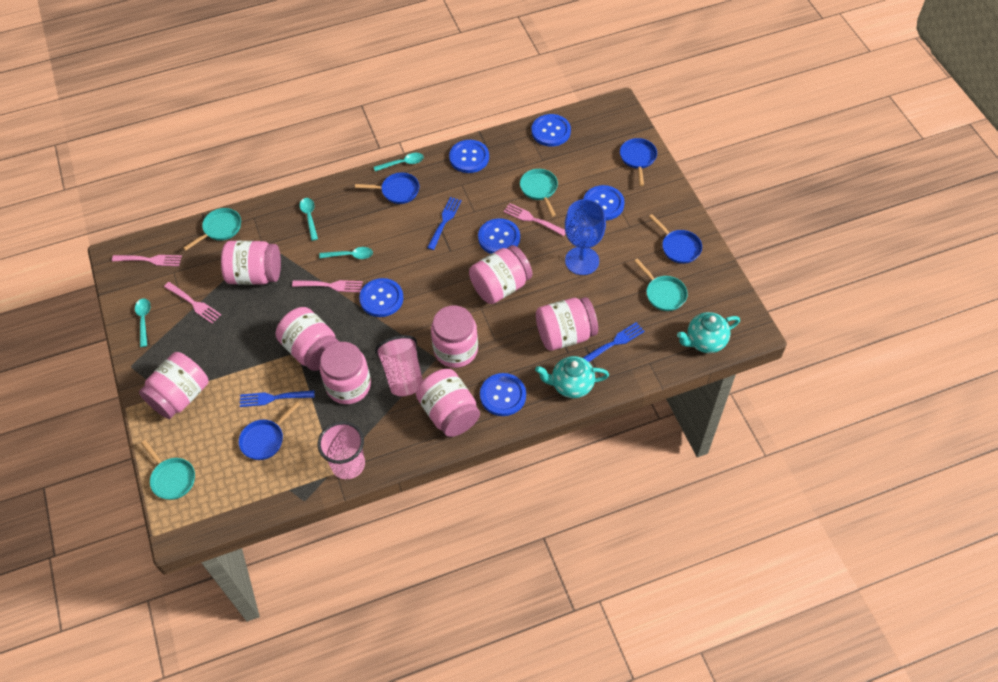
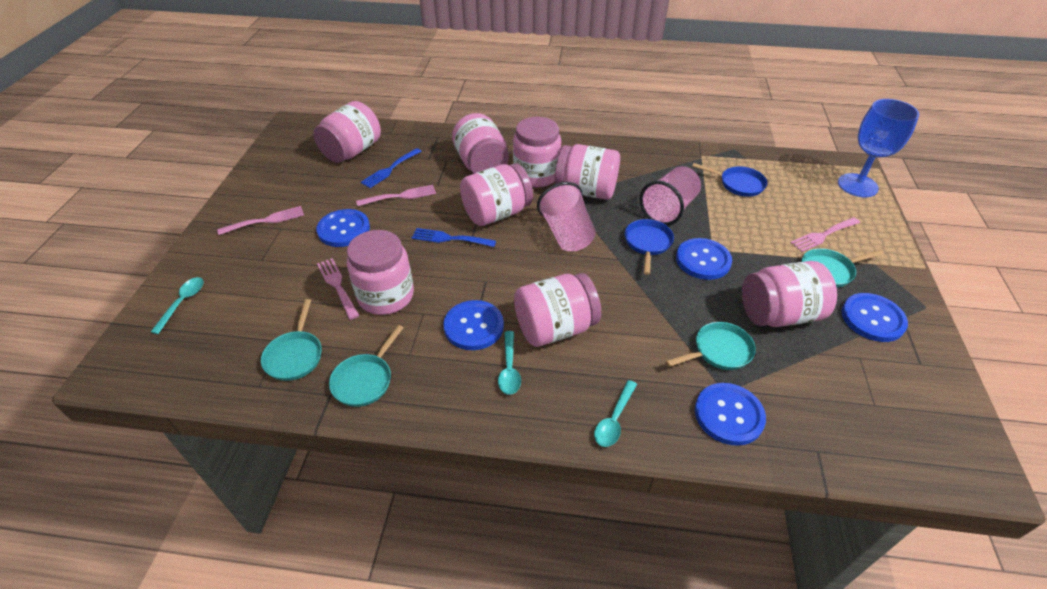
blue button: 6 -> 5
blue fork: 3 -> 2
blue pan: 4 -> 2
turquoise spoon: 4 -> 3
turquoise teapot: 2 -> 0

